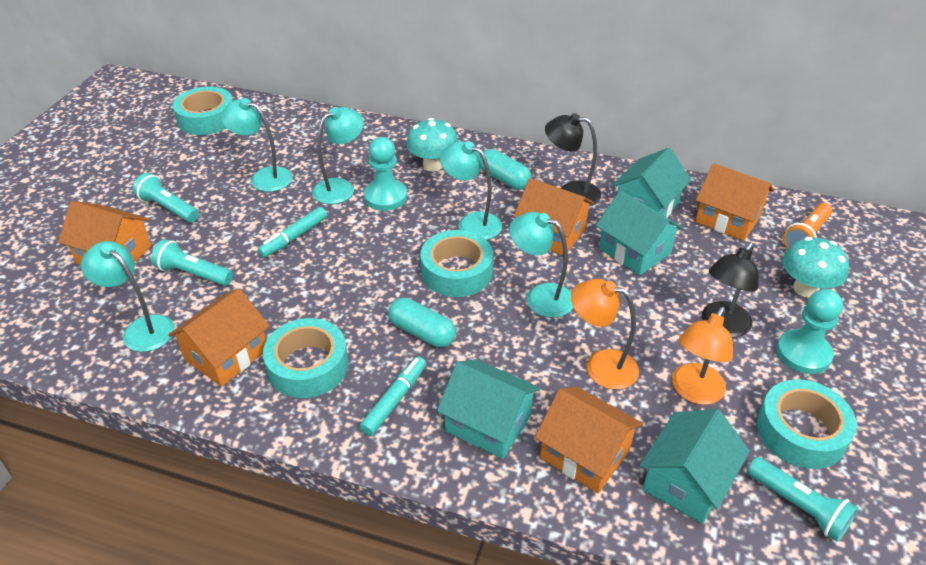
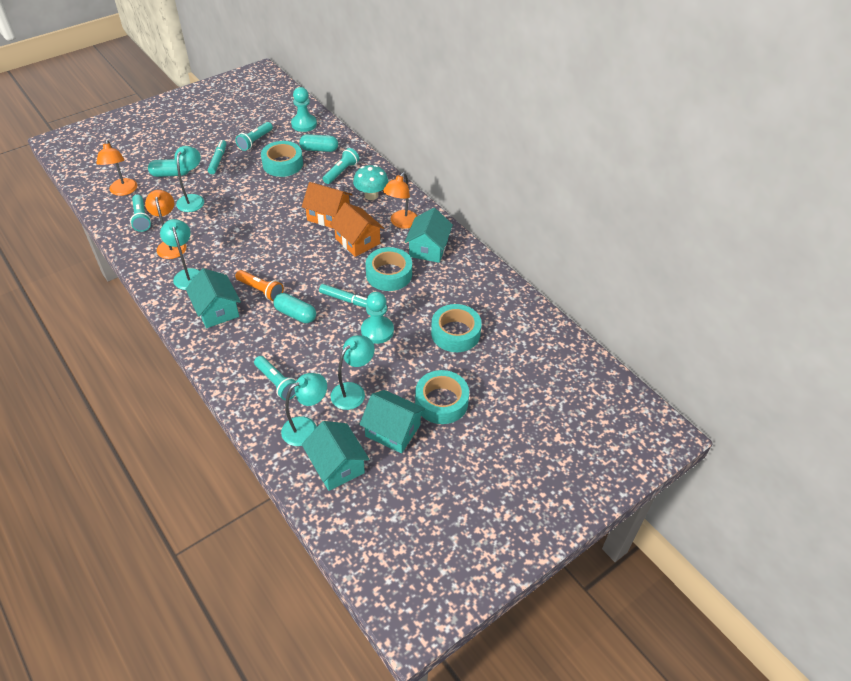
black lamp: 2 -> 0
orange house: 5 -> 2
orange lamp: 2 -> 3
turquoise capsule: 2 -> 3
turquoise flashlight: 3 -> 4
turquoise lamp: 5 -> 4
turquoise mushroom: 2 -> 1

